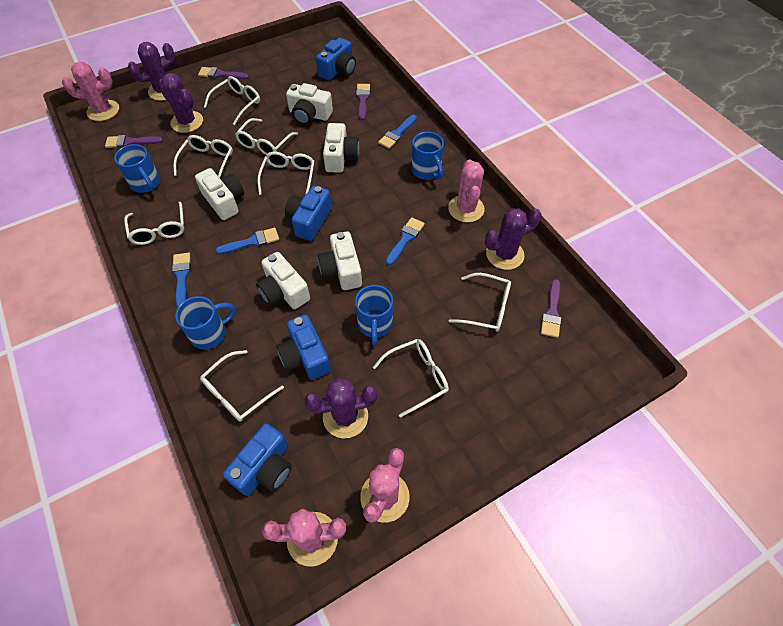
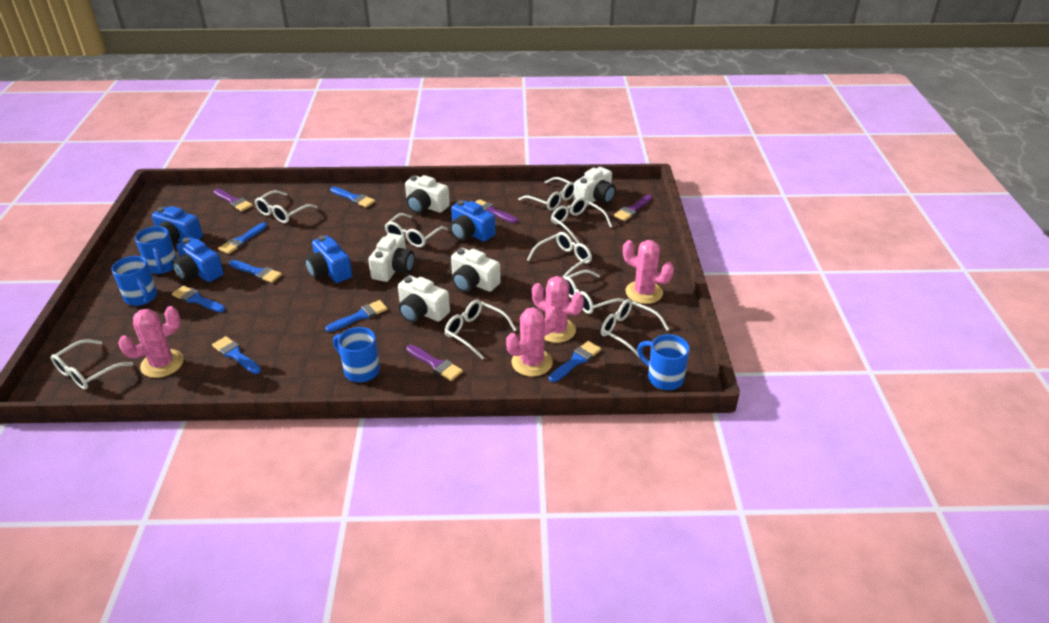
blue brush: 4 -> 7
purple cactus: 4 -> 0
white glasses: 8 -> 9

